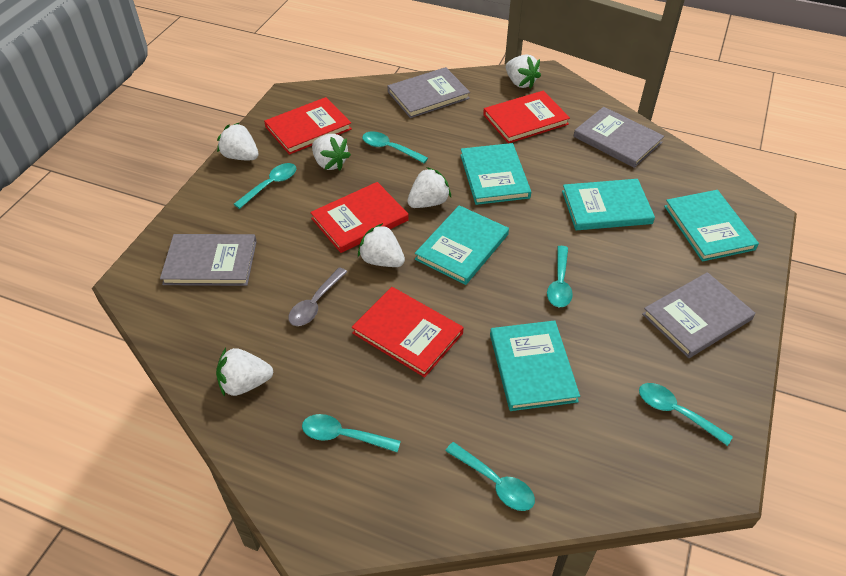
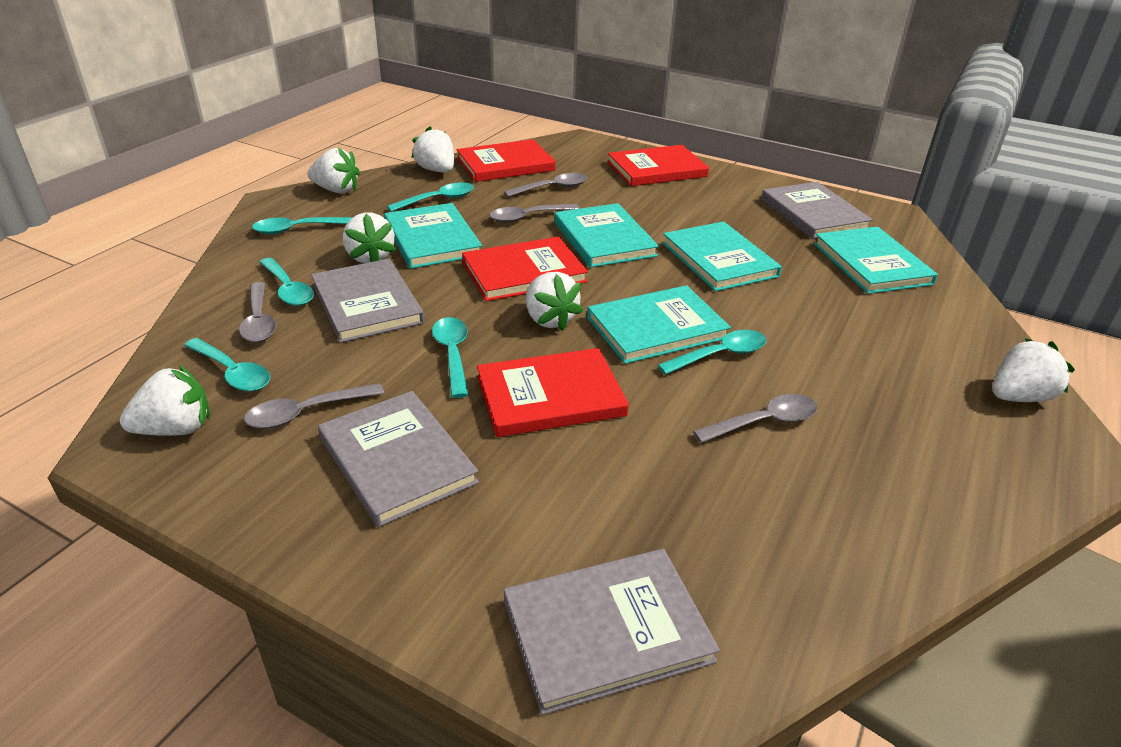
grey spoon: 1 -> 5

